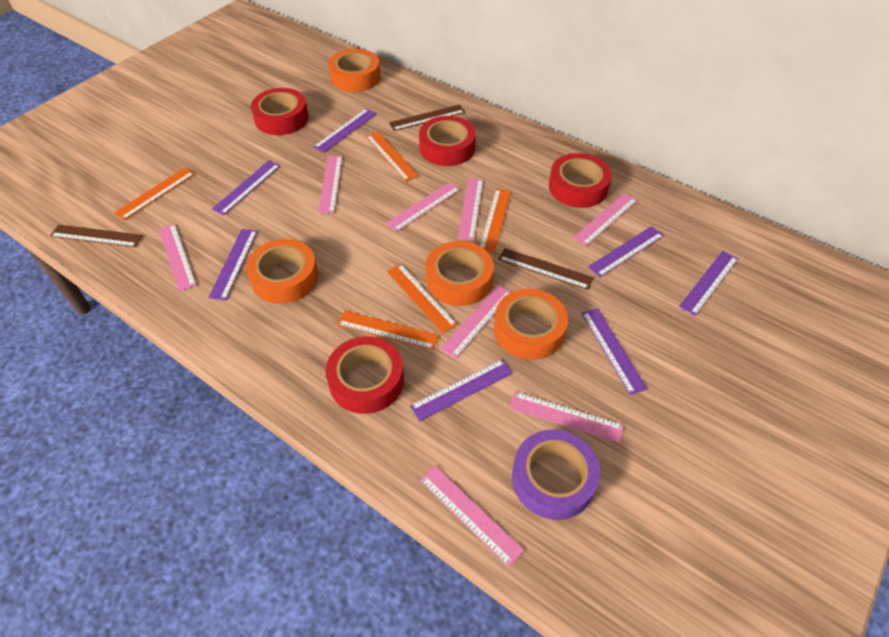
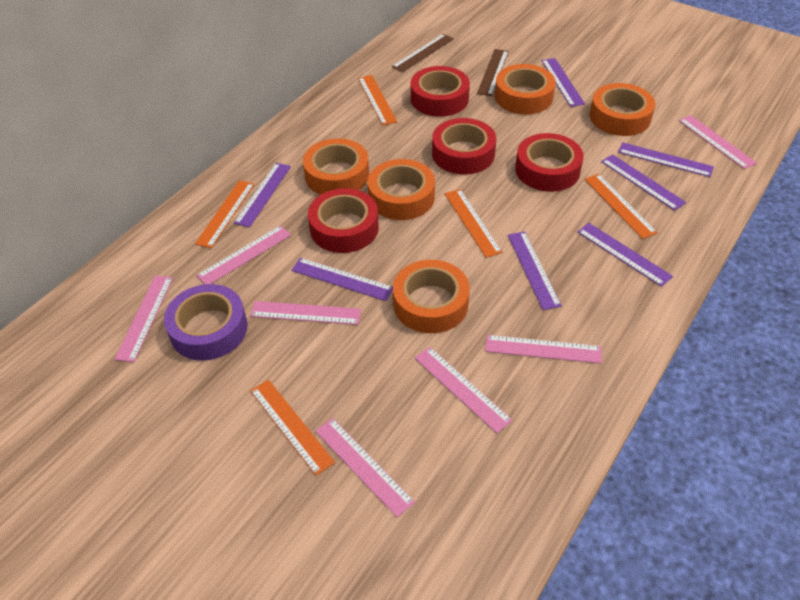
brown ruler: 3 -> 2
orange tape: 4 -> 5
pink ruler: 8 -> 7

